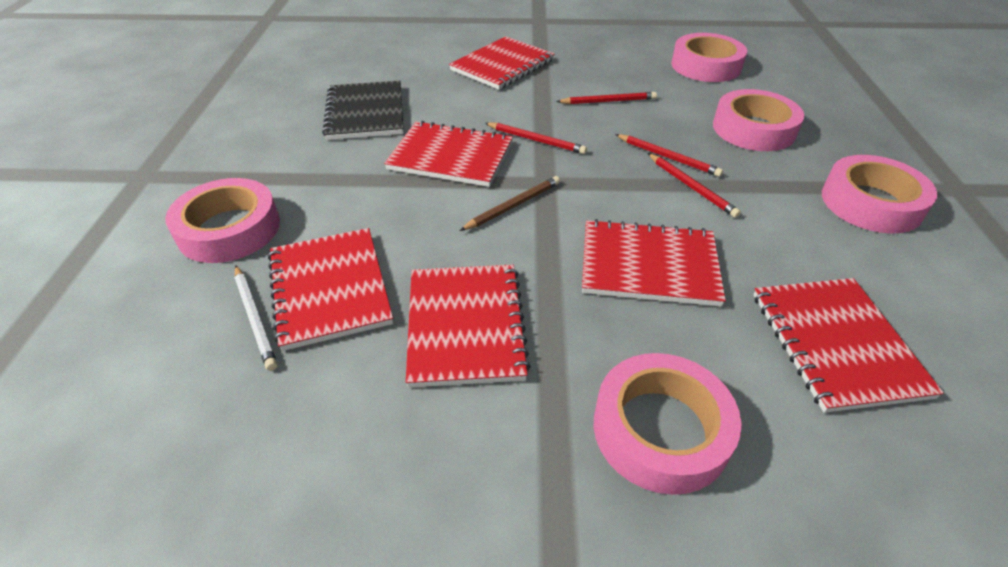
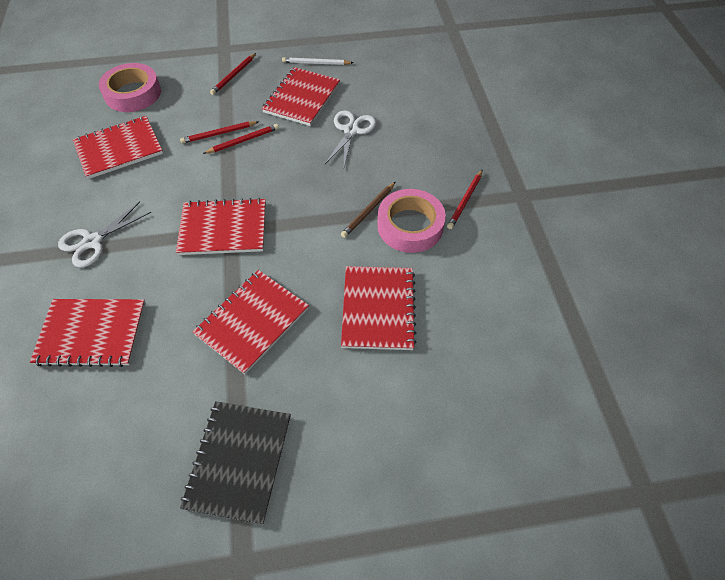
pink tape: 5 -> 2
white scissors: 0 -> 2

